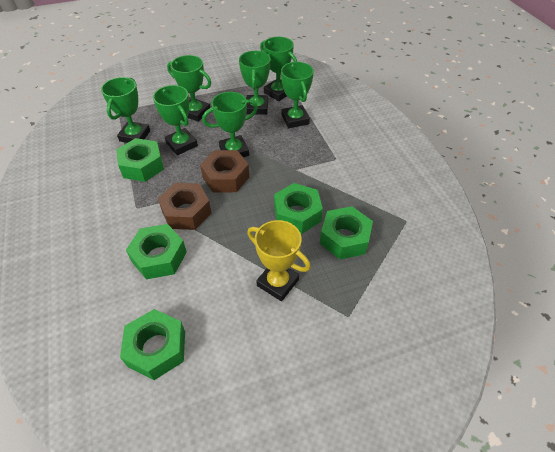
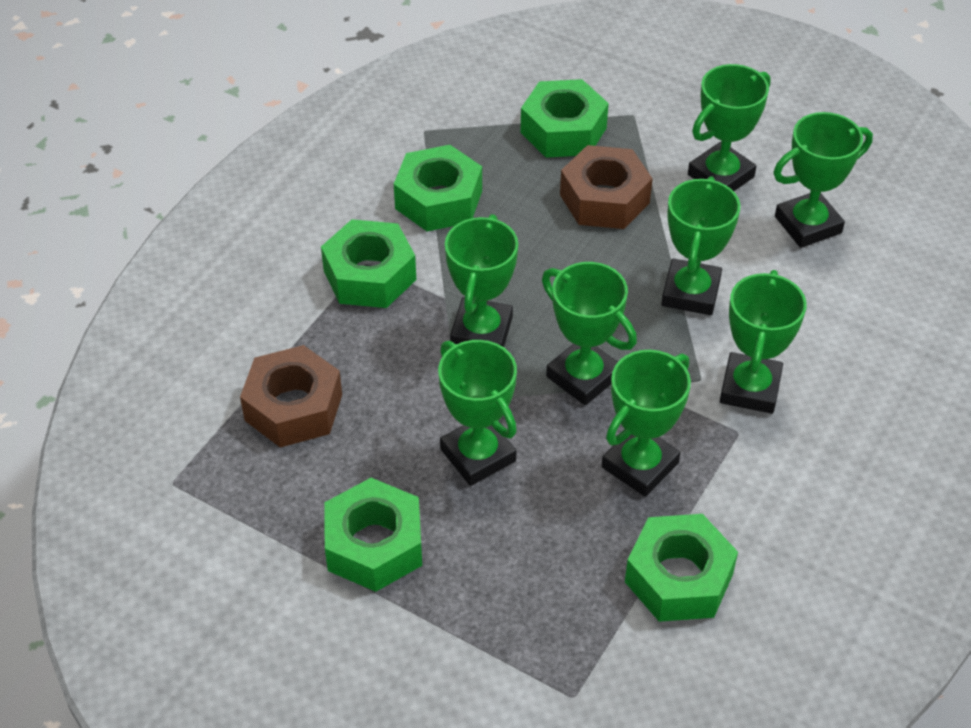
green trophy: 7 -> 8
yellow trophy: 1 -> 0

